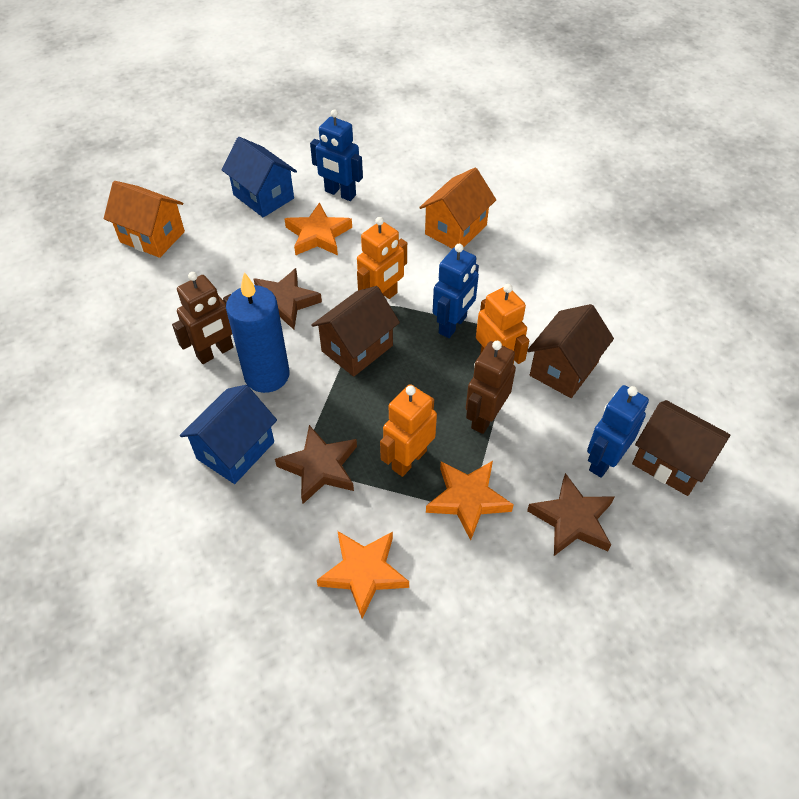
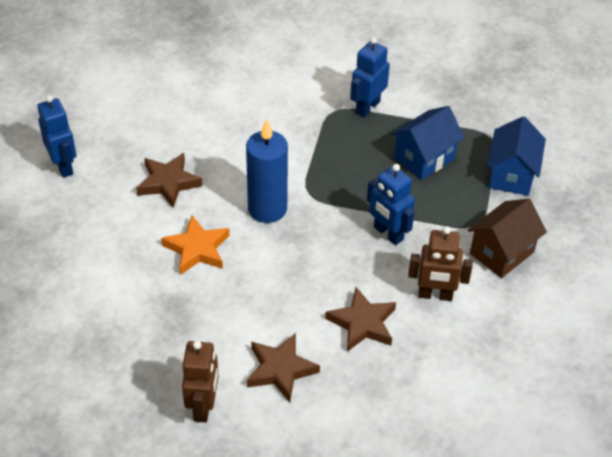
brown house: 3 -> 1
orange house: 2 -> 0
orange robot: 3 -> 0
orange star: 3 -> 1

